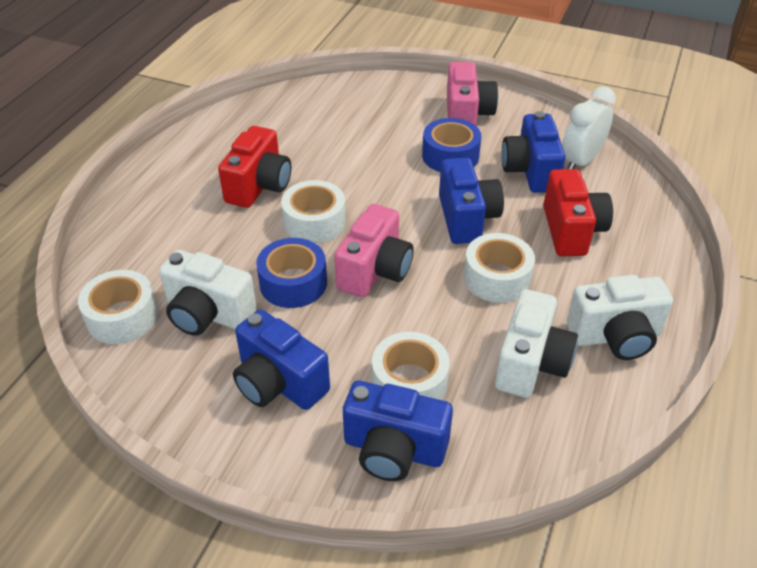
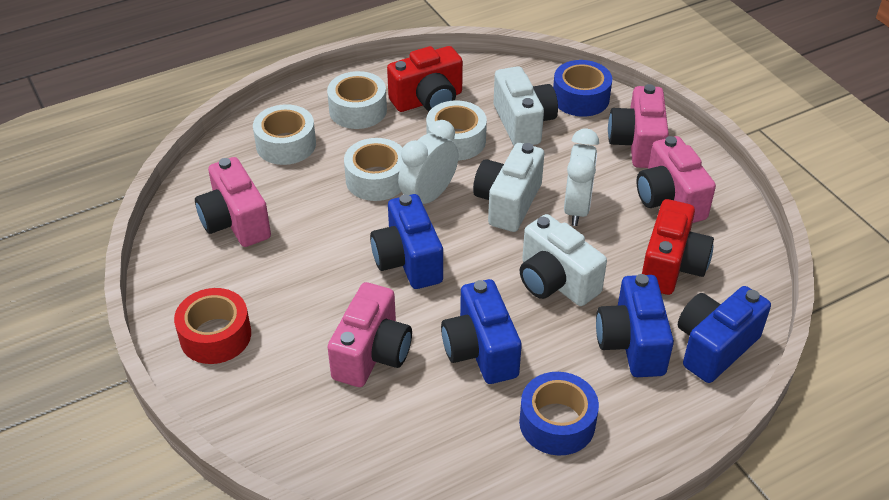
pink camera: 2 -> 4
red tape: 0 -> 1
white clock: 1 -> 2

